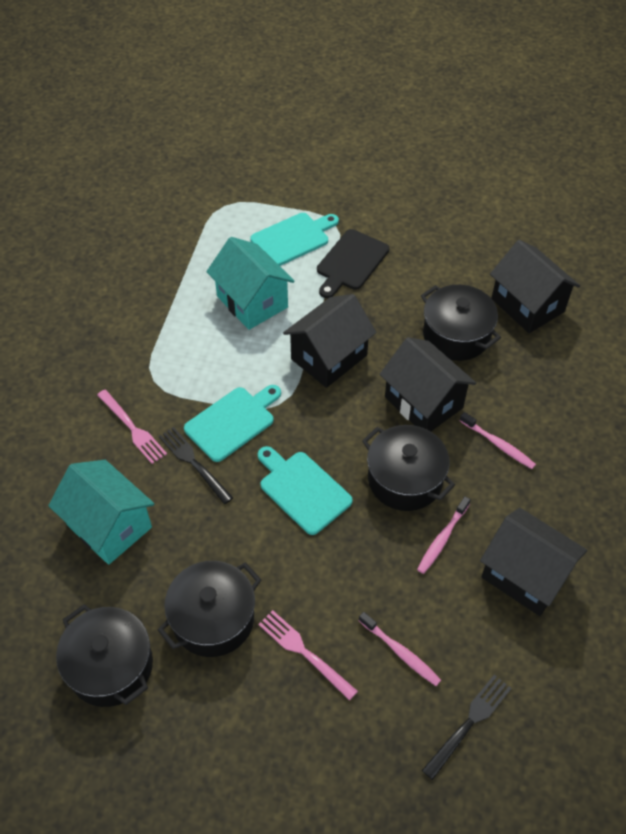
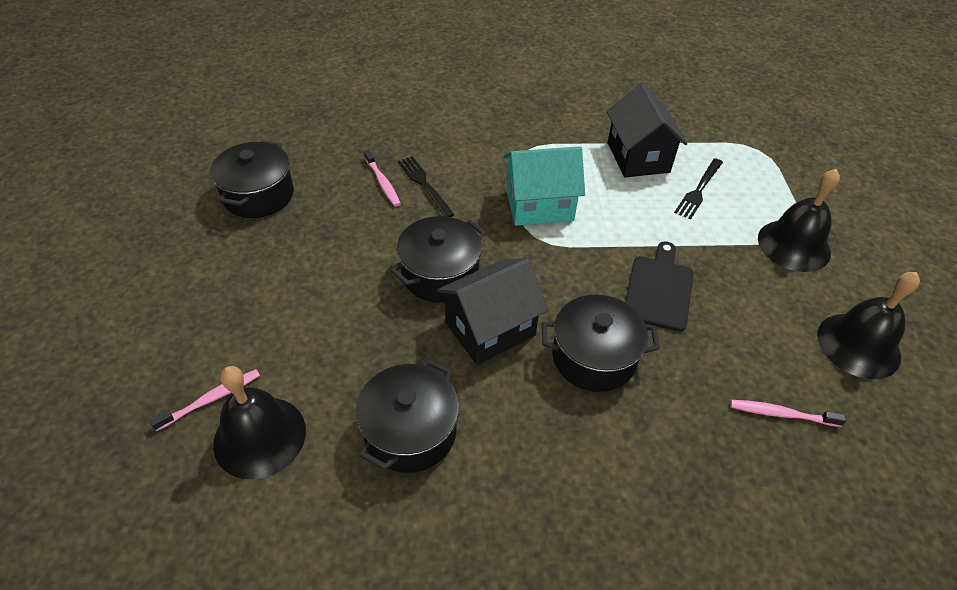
black bell: 0 -> 3
black house: 4 -> 2
pink fork: 2 -> 0
turquoise cutting board: 3 -> 0
turquoise house: 2 -> 1

